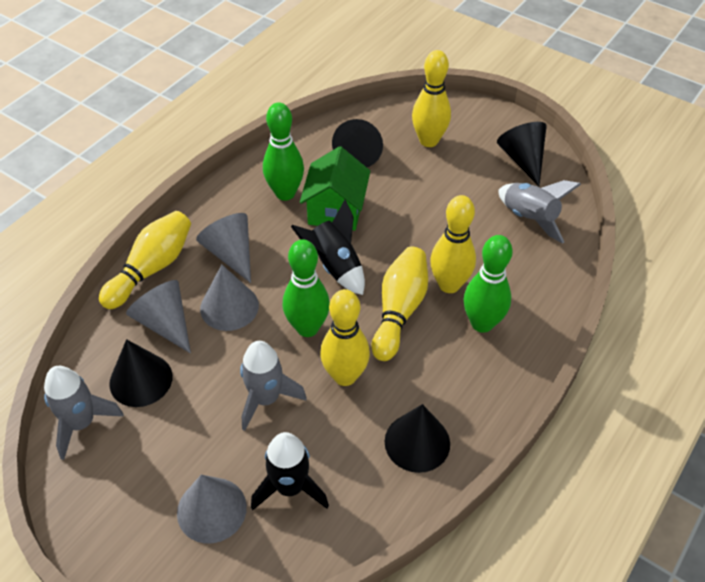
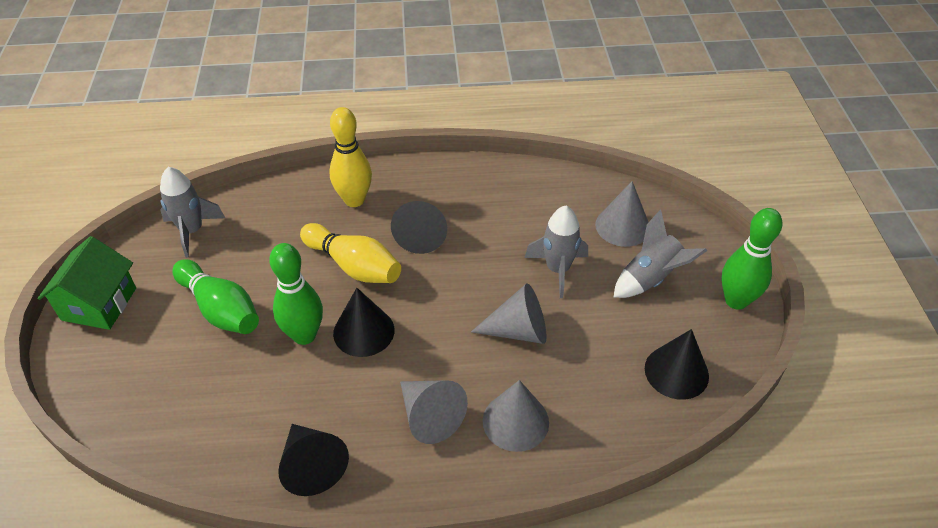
black rocket: 2 -> 0
yellow bowling pin: 5 -> 2

